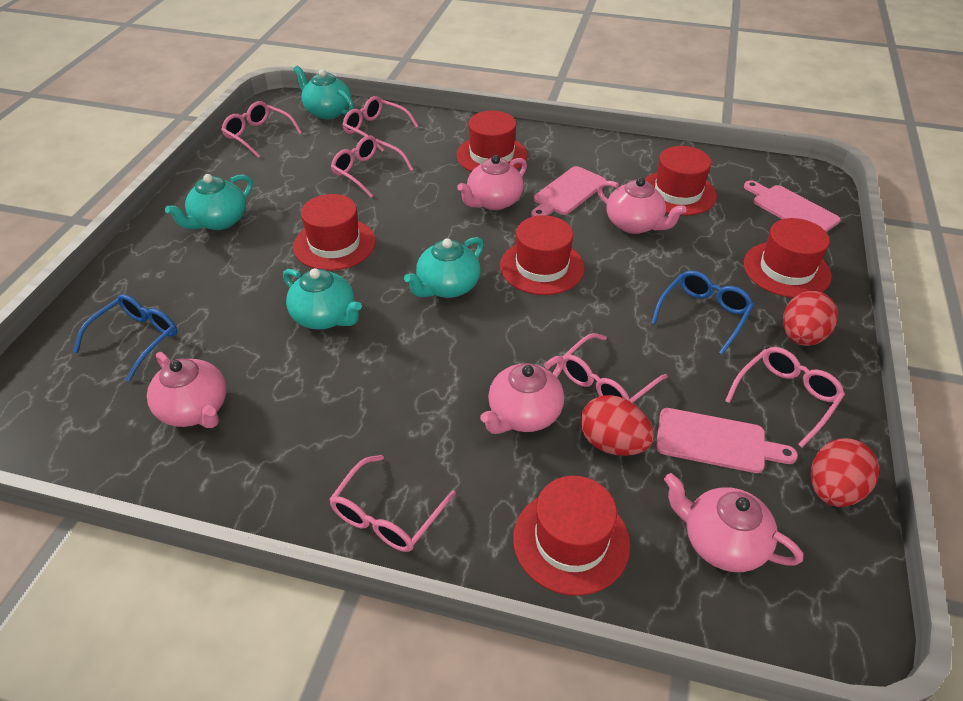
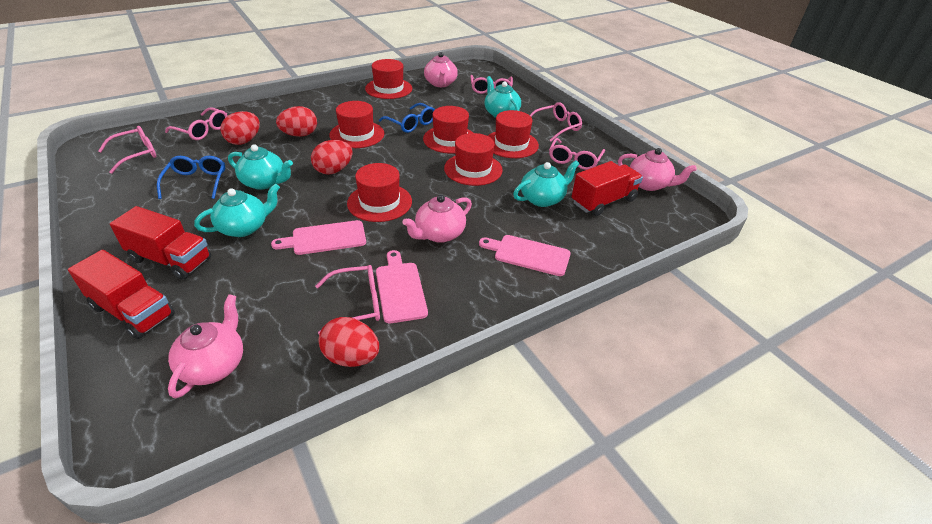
pink teapot: 5 -> 4
red egg: 3 -> 4
red truck: 0 -> 3

